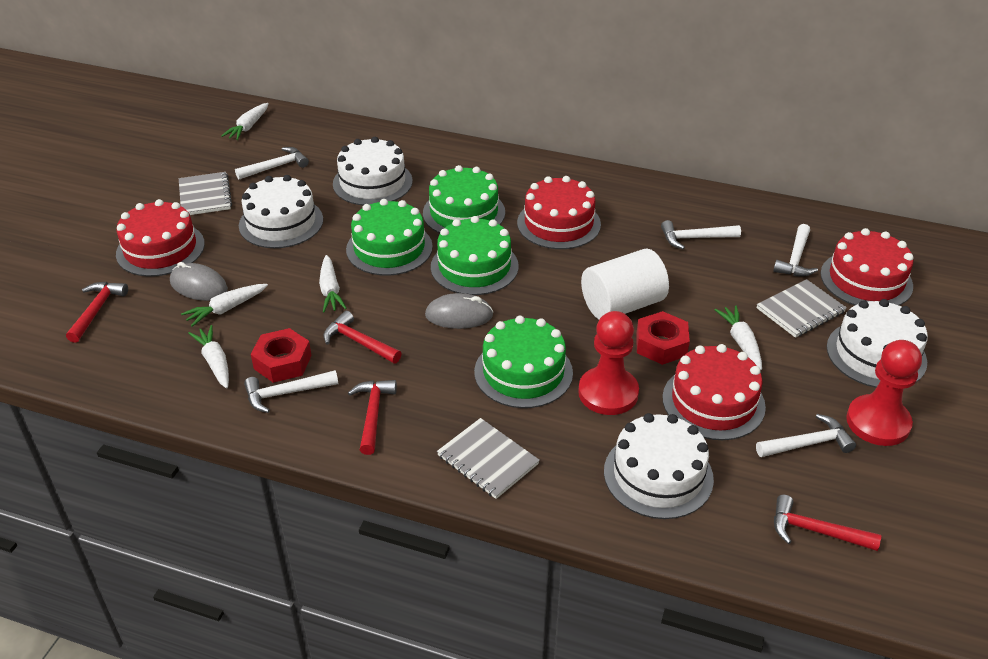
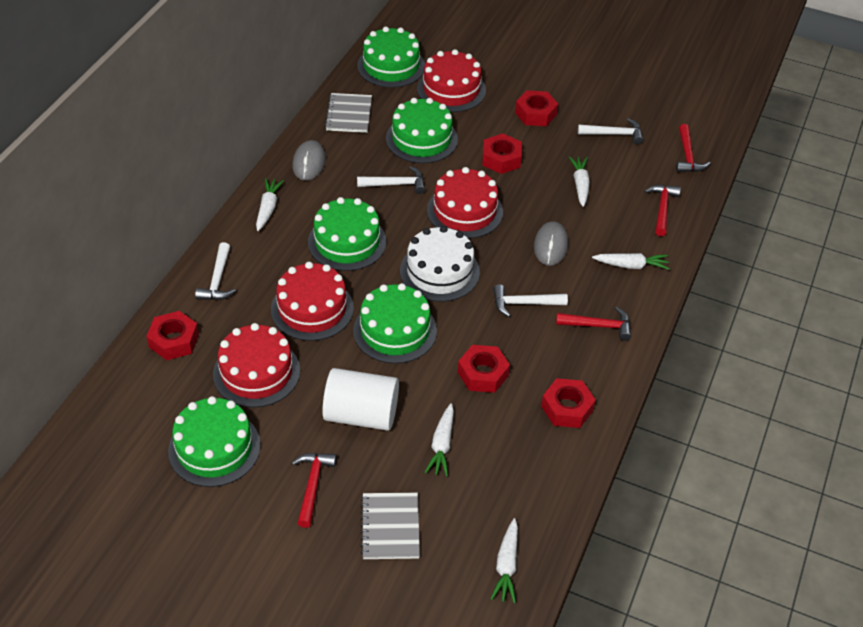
green cake: 4 -> 5
grey notebook: 3 -> 2
red nut: 2 -> 5
red pawn: 2 -> 0
white cake: 4 -> 1
white hammer: 5 -> 4

